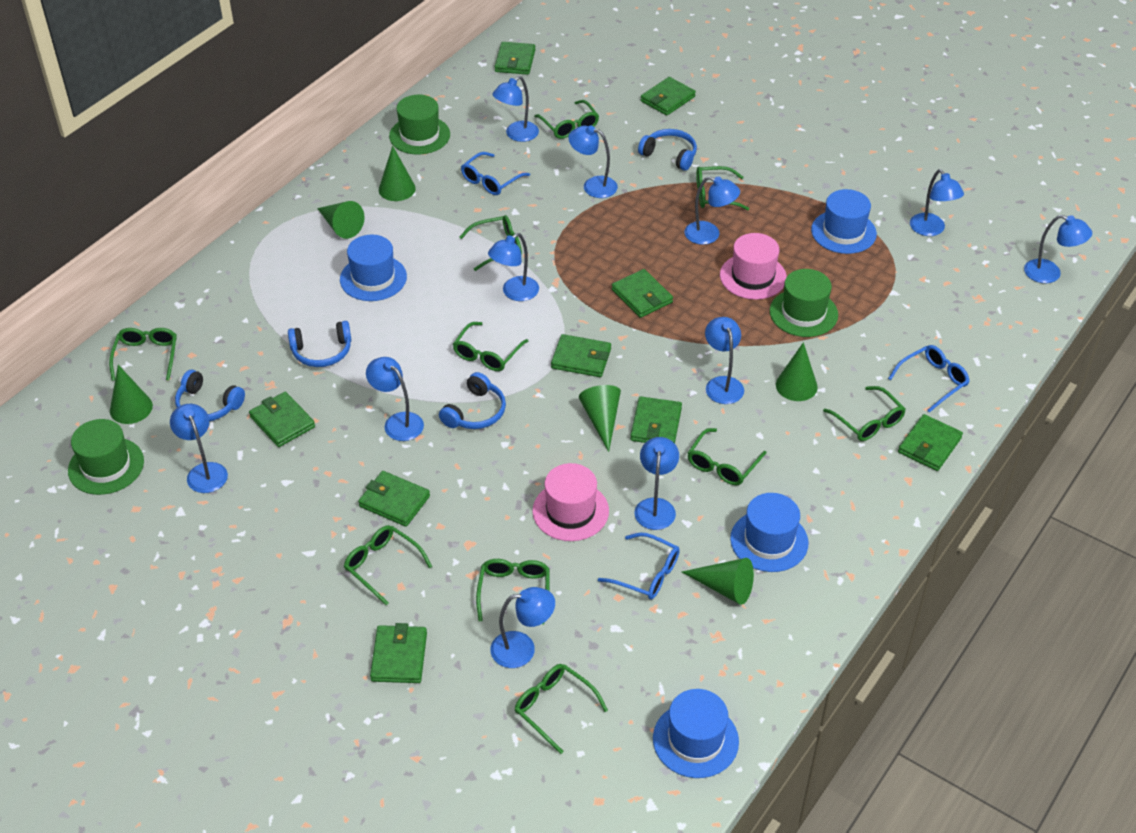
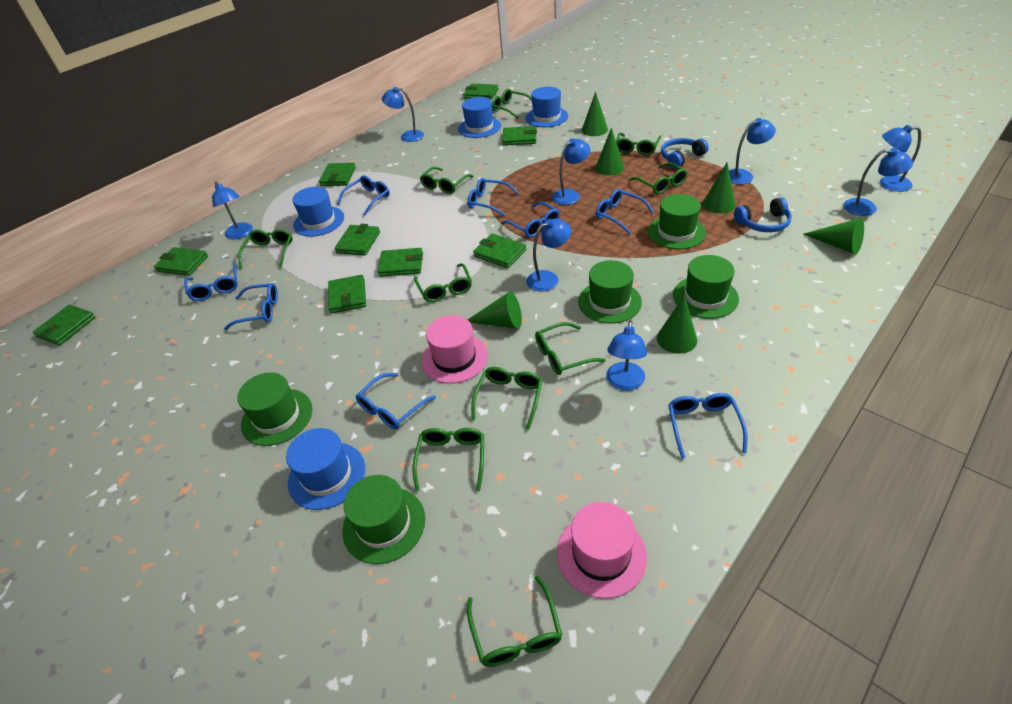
blue glasses: 3 -> 8
blue headphones: 4 -> 2
blue lamp: 11 -> 8
green hat: 3 -> 5

